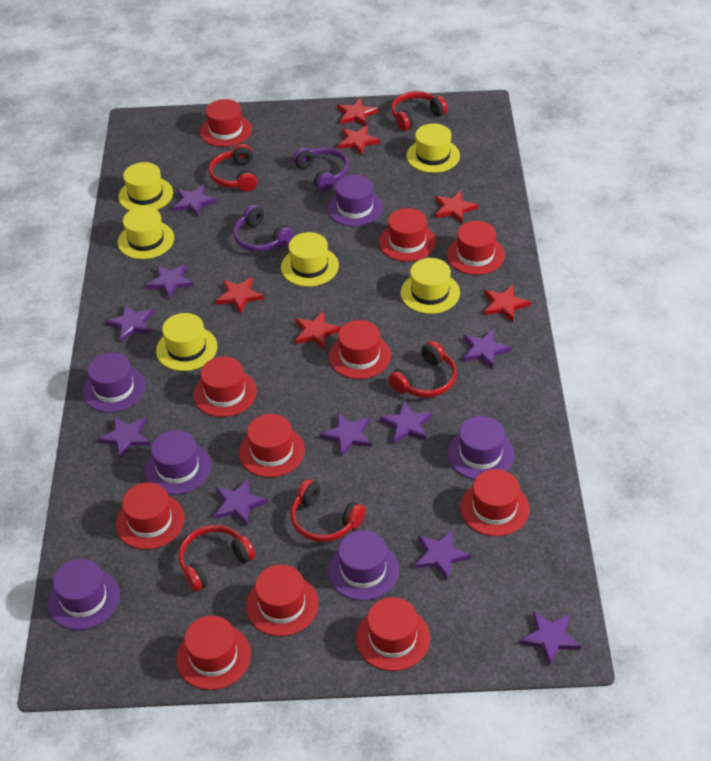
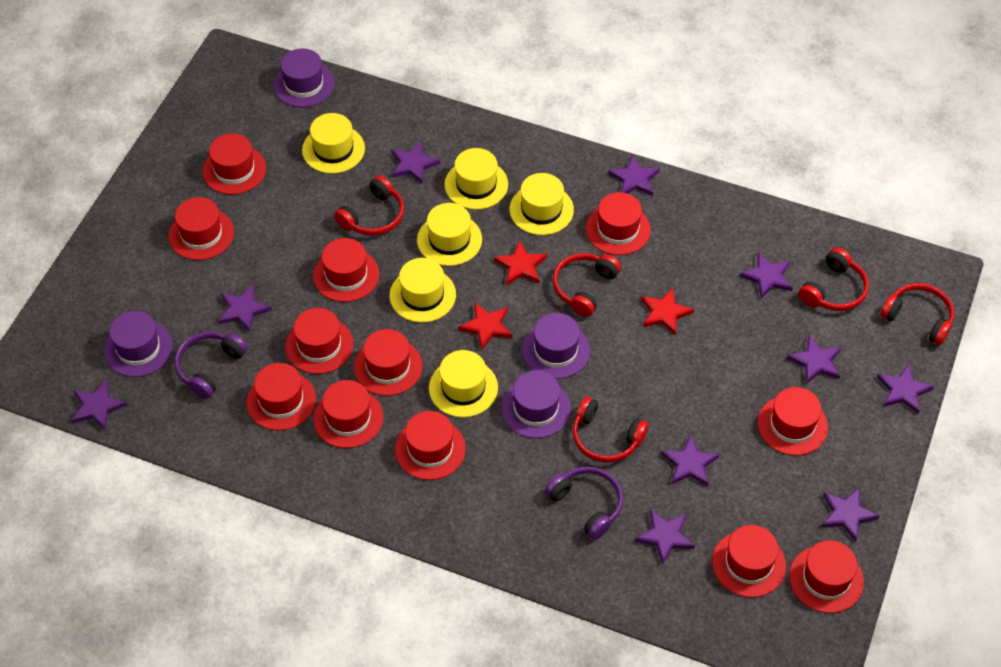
purple hat: 6 -> 4
red hat: 11 -> 12
red star: 6 -> 3

